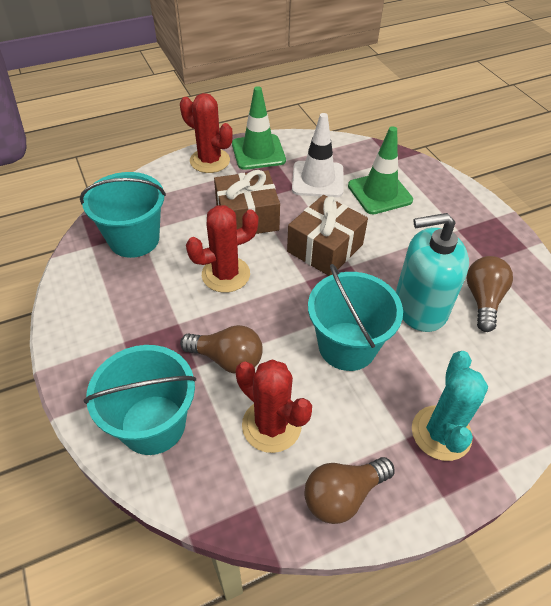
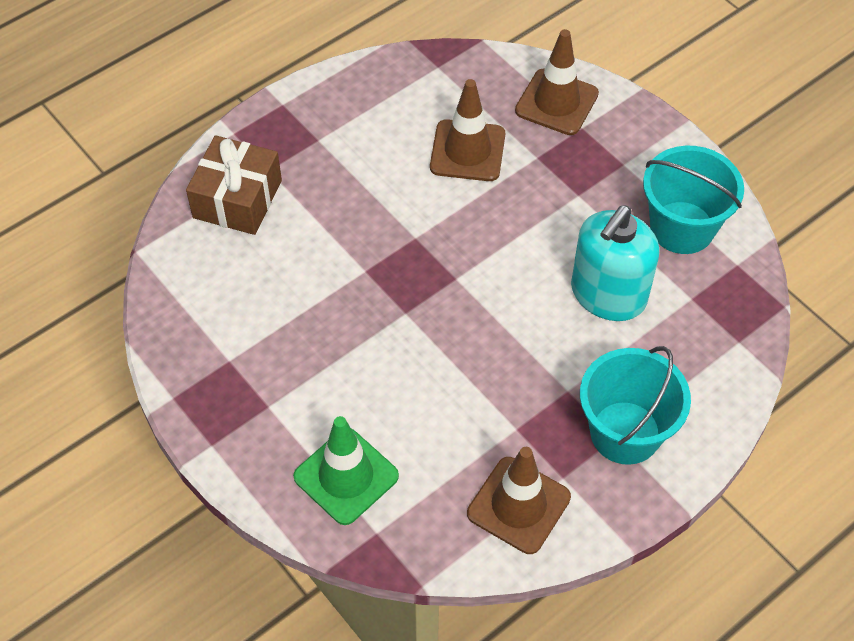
brown gift: 2 -> 1
brown light bulb: 3 -> 0
brown traffic cone: 0 -> 3
green traffic cone: 2 -> 1
red cactus: 3 -> 0
turquoise bucket: 3 -> 2
turquoise cactus: 1 -> 0
white traffic cone: 1 -> 0

